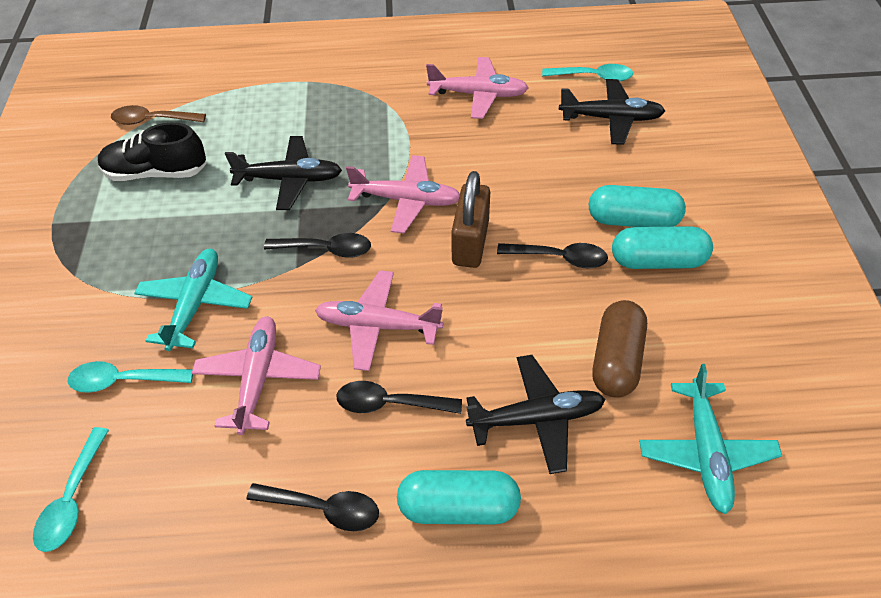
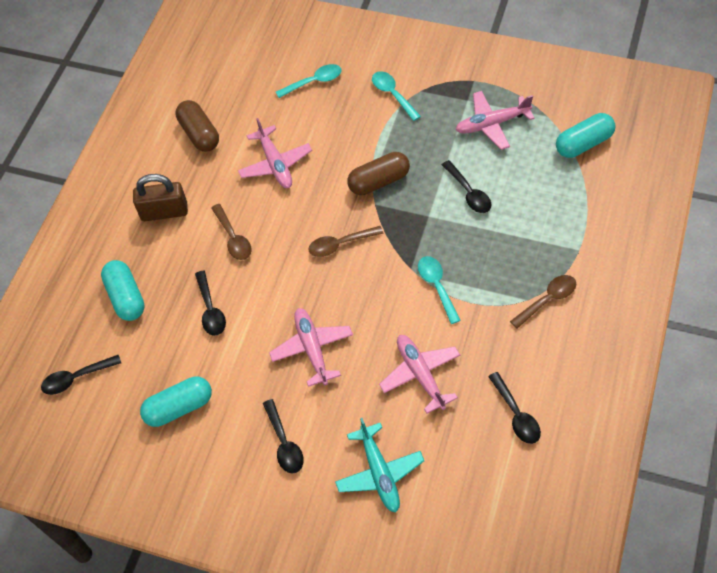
black plane: 3 -> 0
black shoe: 1 -> 0
black spoon: 4 -> 5
brown capsule: 1 -> 2
brown spoon: 1 -> 3
turquoise plane: 2 -> 1

